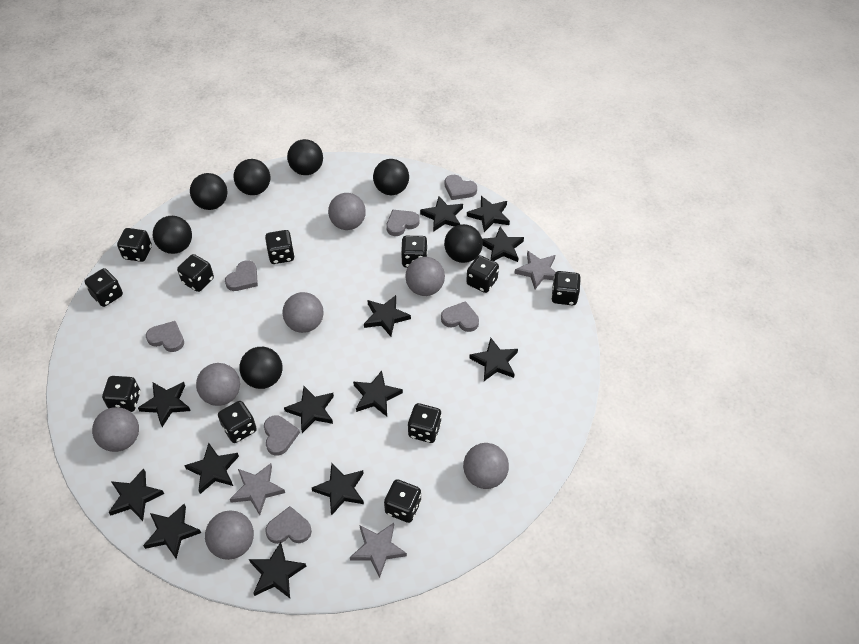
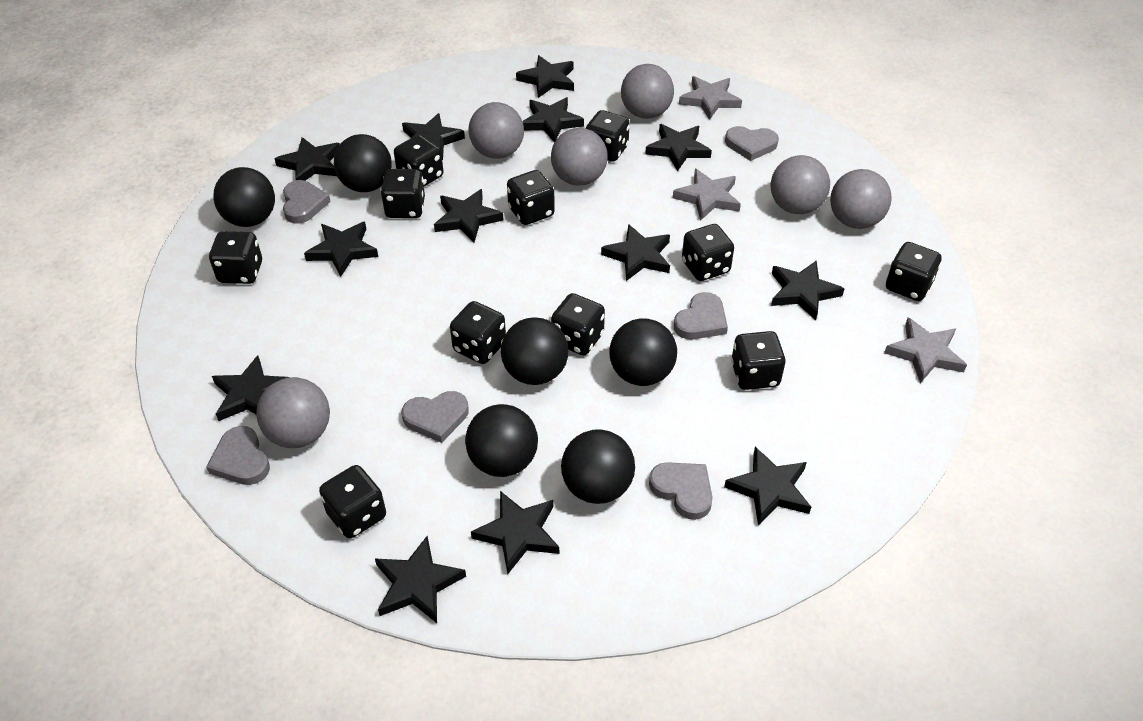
black ball: 7 -> 6
grey ball: 7 -> 6
grey heart: 7 -> 6

